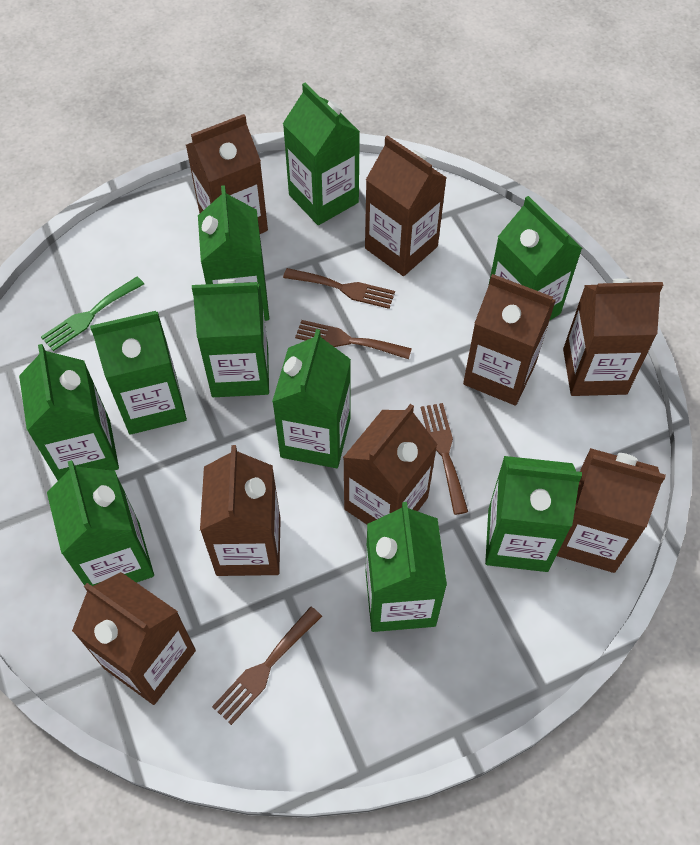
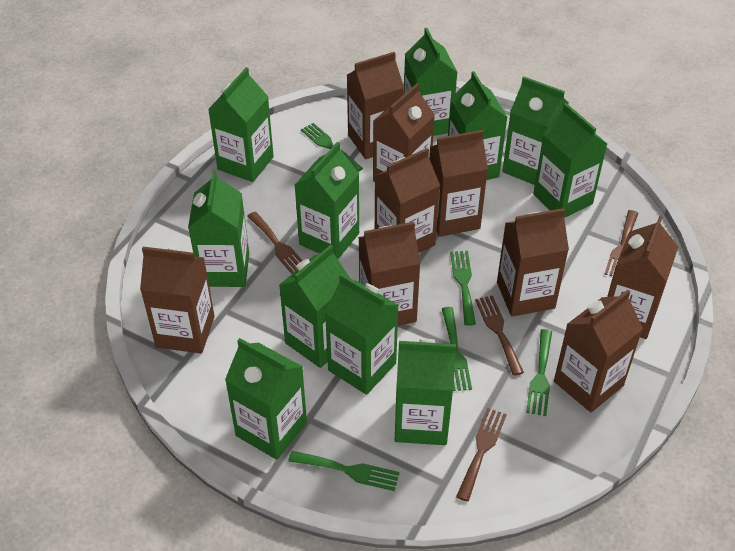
brown carton: 8 -> 9
green carton: 10 -> 11
green fork: 1 -> 5

